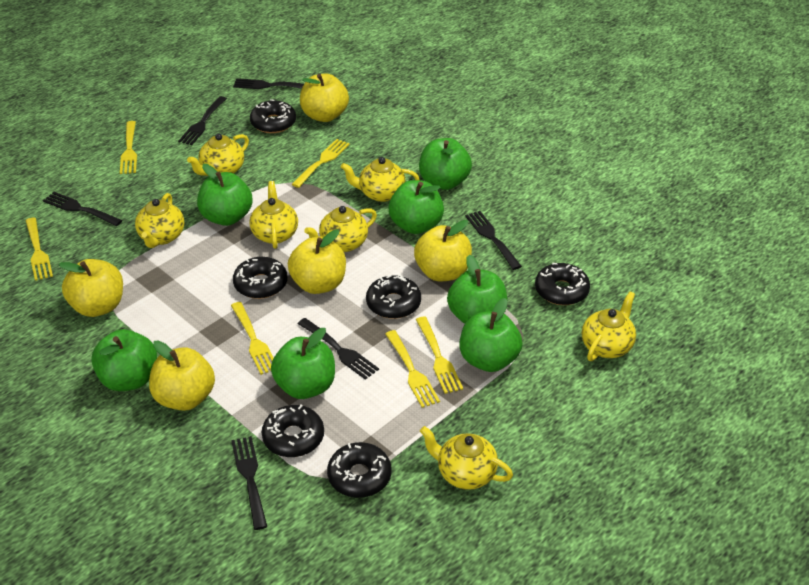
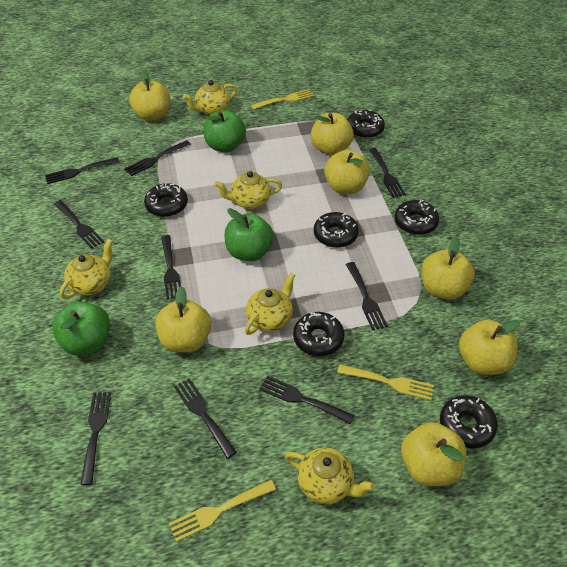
black fork: 6 -> 9
green apple: 7 -> 3
yellow apple: 5 -> 7
yellow fork: 6 -> 3
yellow teapot: 7 -> 5

